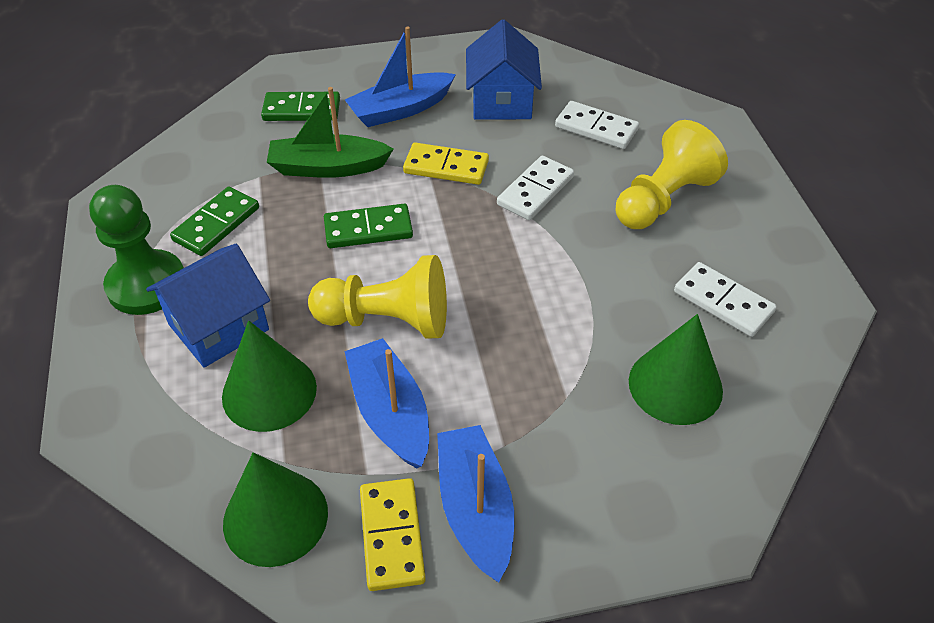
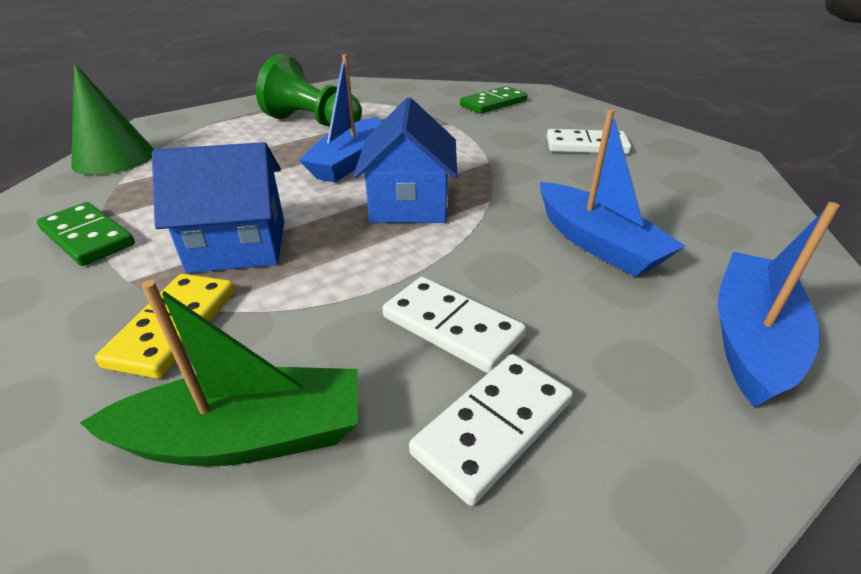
green cone: 3 -> 1
green domino: 3 -> 2
yellow domino: 2 -> 1
yellow pawn: 2 -> 0

